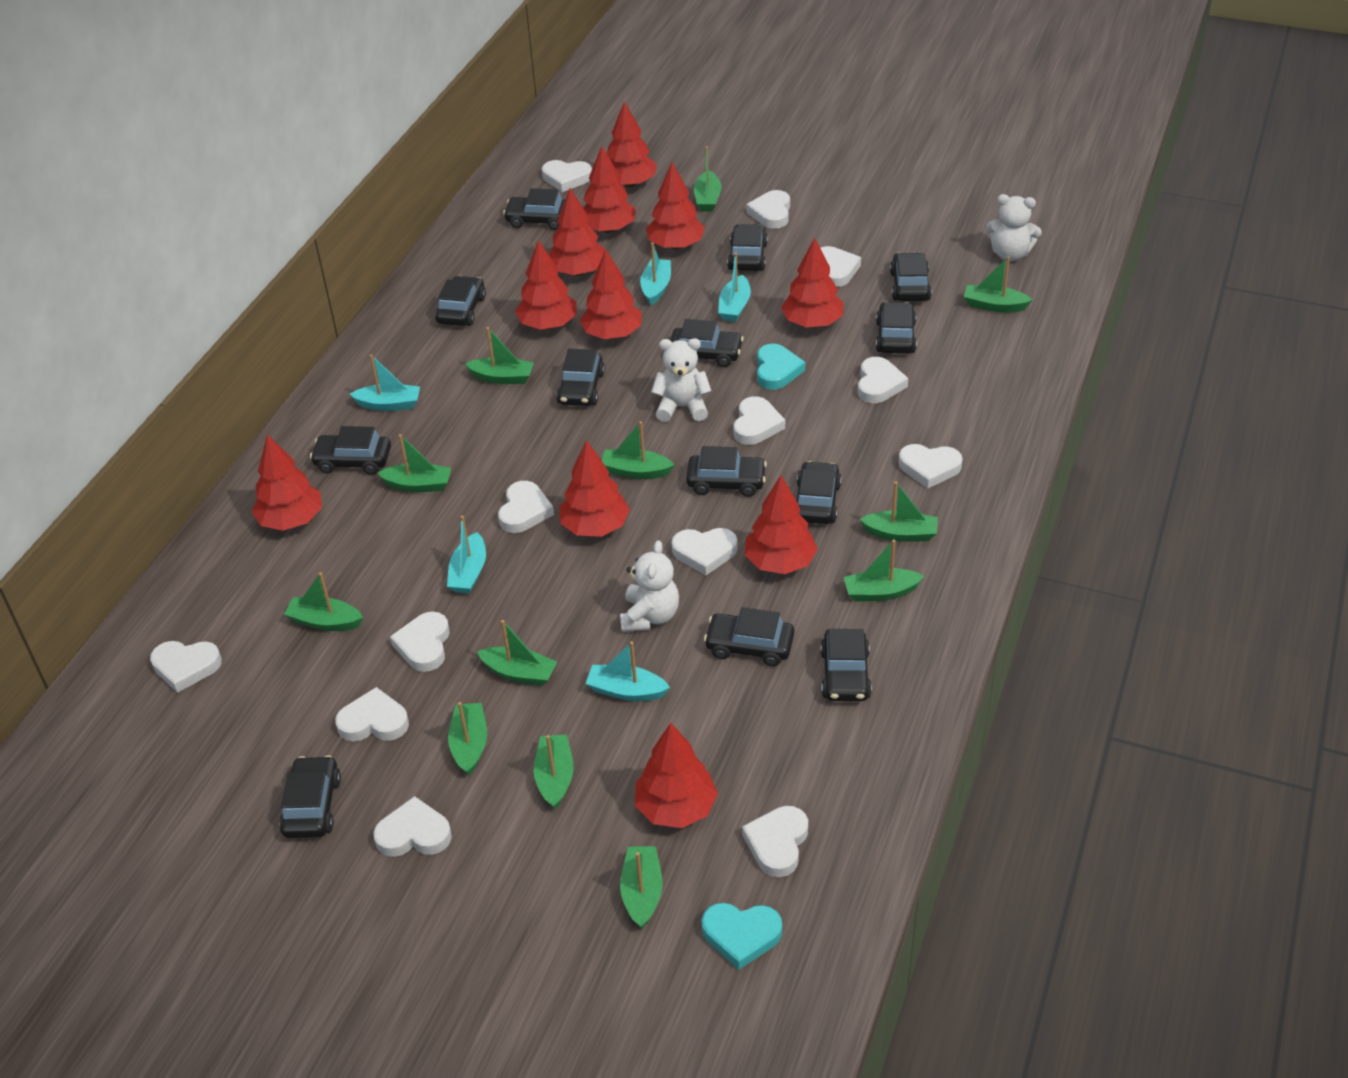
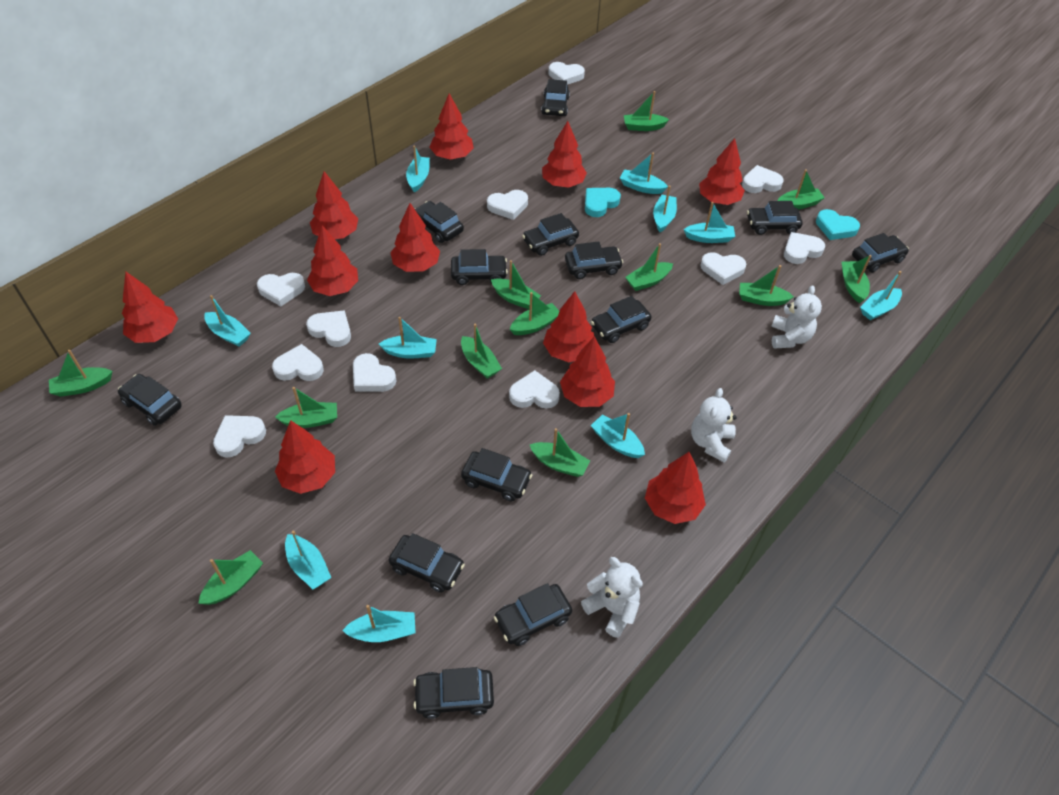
turquoise boat: 5 -> 10
white heart: 13 -> 11

